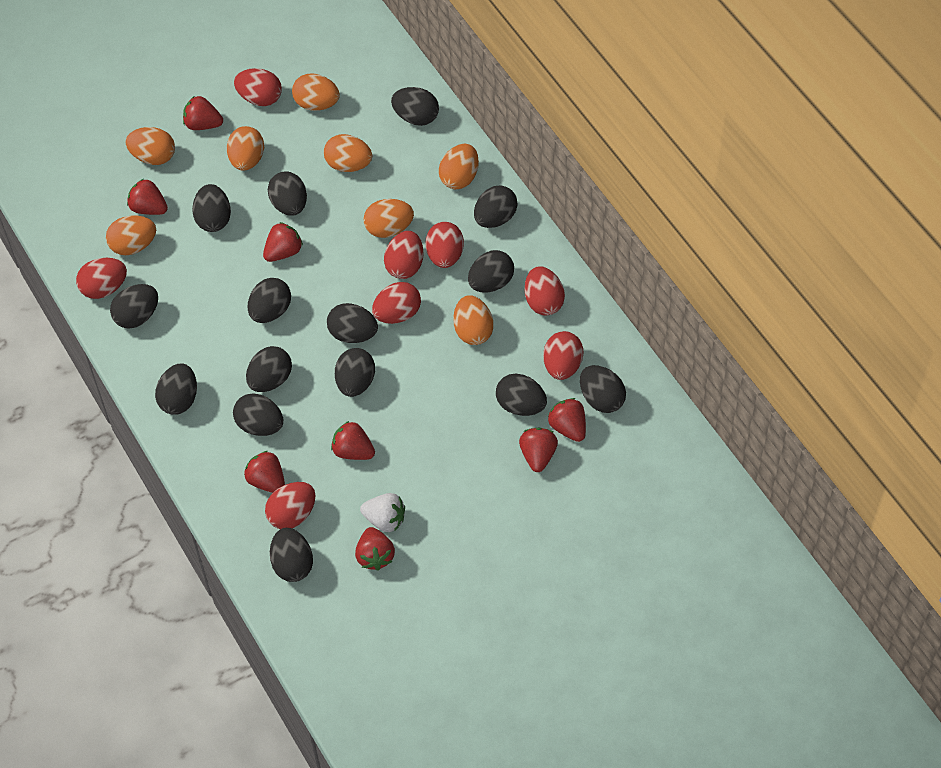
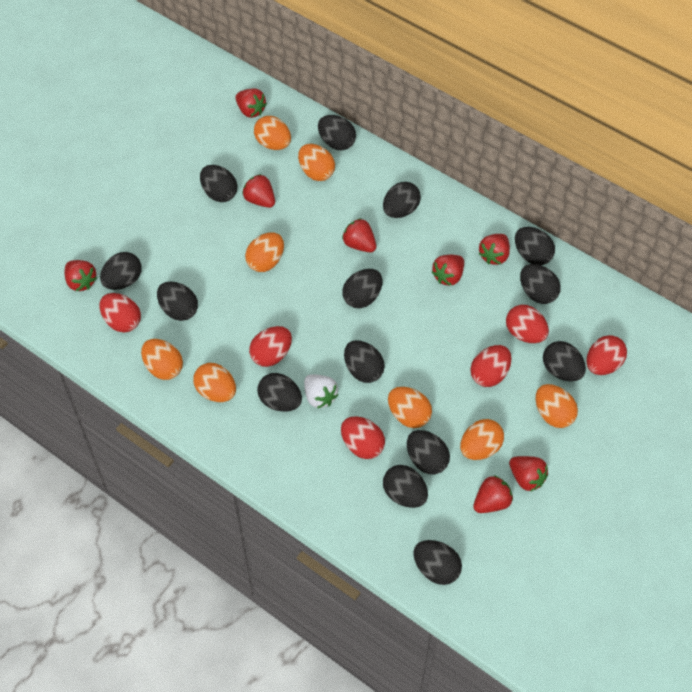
black egg: 15 -> 14
red egg: 8 -> 6

